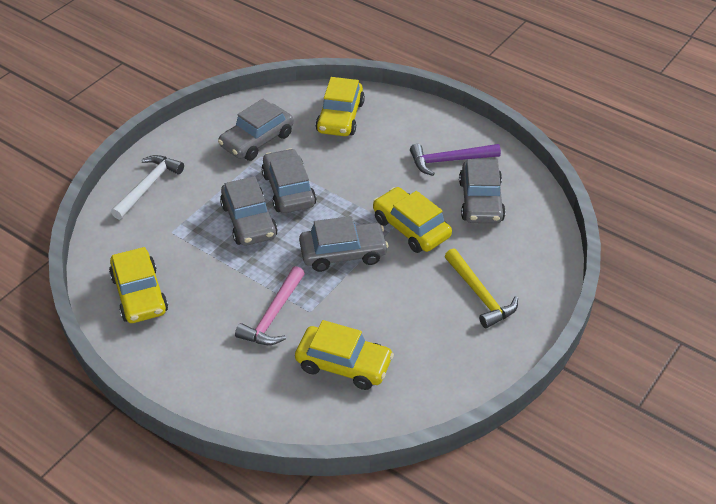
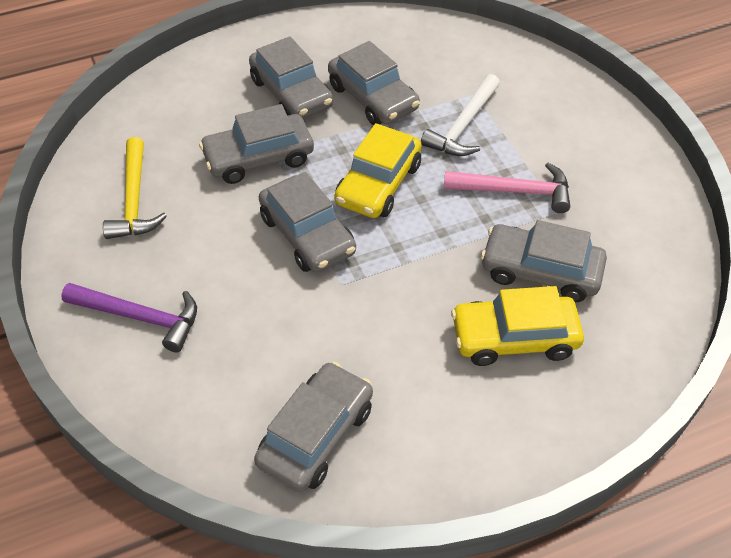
grey car: 5 -> 6
yellow car: 4 -> 2

